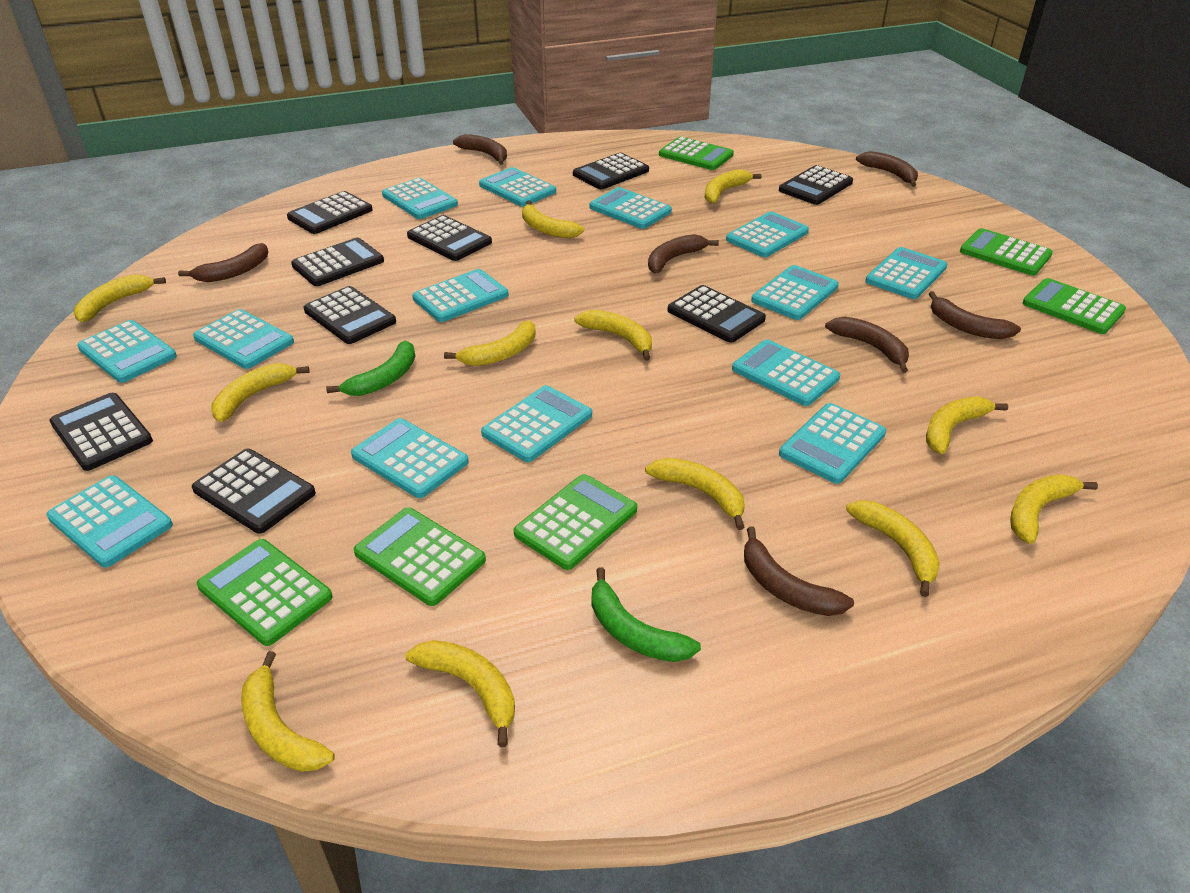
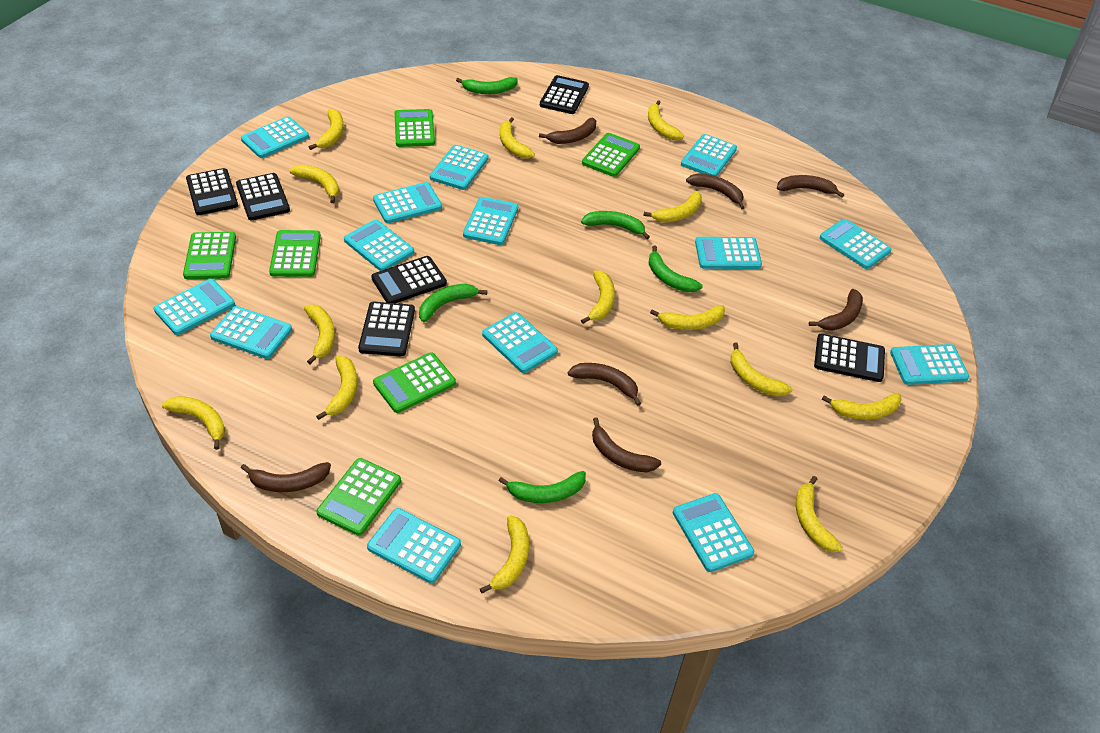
black calculator: 9 -> 6
green banana: 2 -> 5
yellow banana: 12 -> 14

